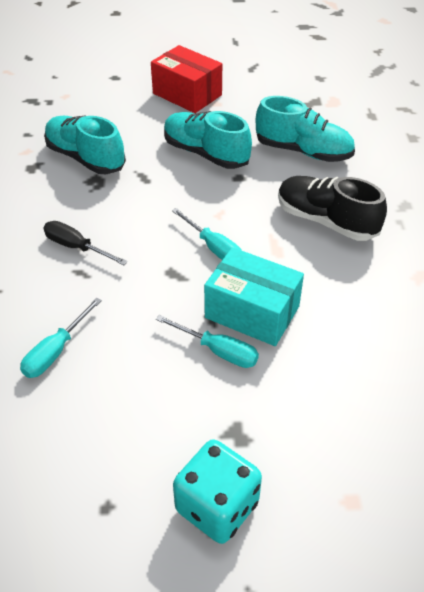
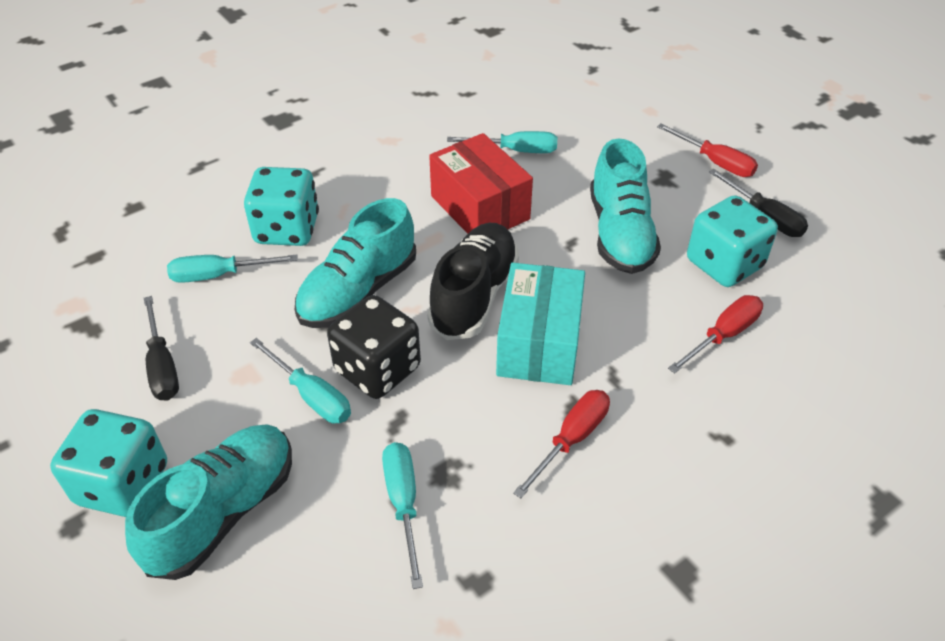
black dice: 0 -> 1
black screwdriver: 1 -> 2
red screwdriver: 0 -> 3
turquoise dice: 1 -> 3
turquoise screwdriver: 3 -> 4

